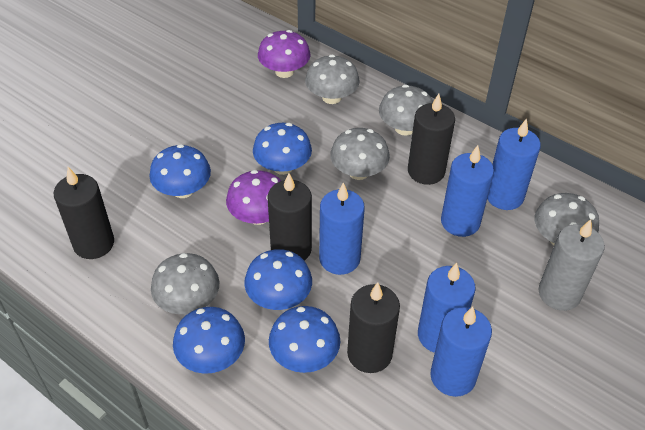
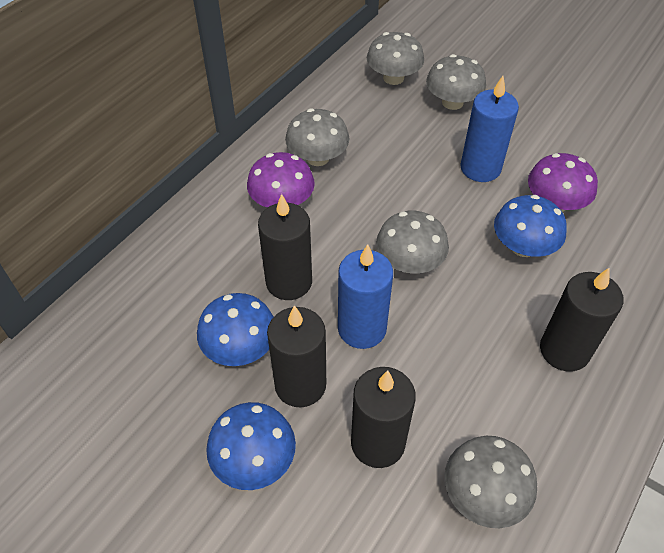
blue candle: 5 -> 2
blue mushroom: 5 -> 3
grey candle: 1 -> 0

